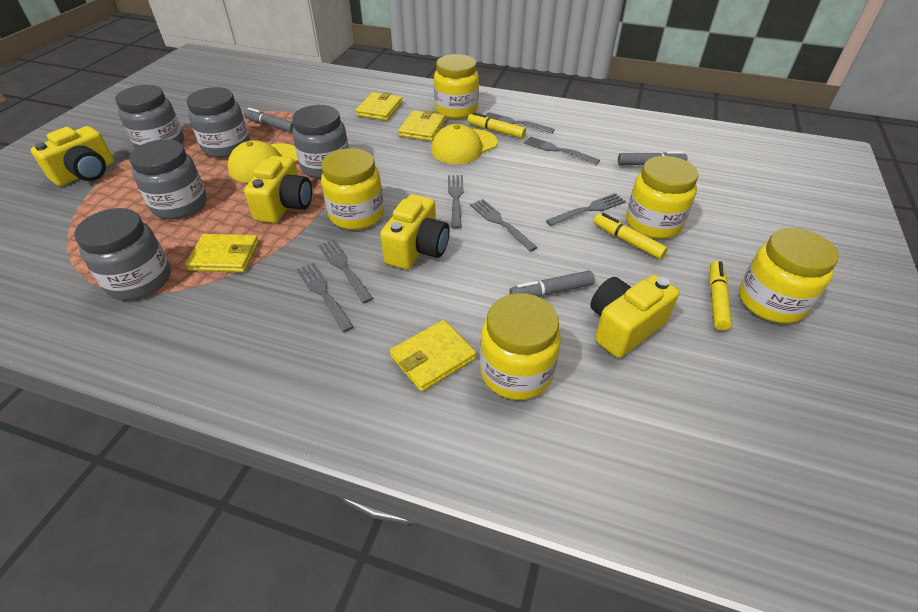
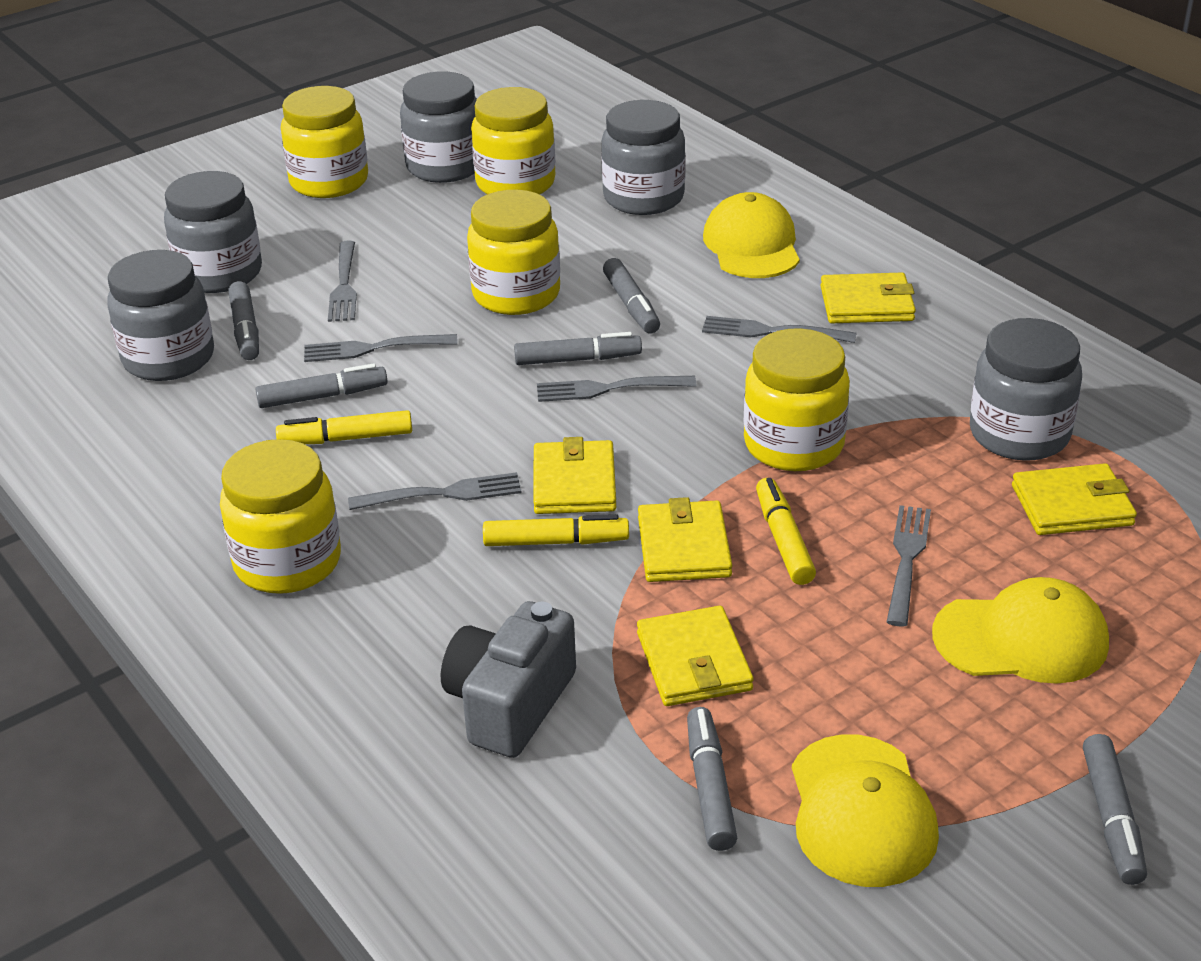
grey camera: 0 -> 1
grey fork: 7 -> 6
grey marker: 3 -> 6
yellow camera: 4 -> 0
yellow cap: 2 -> 3
yellow wallet: 4 -> 5

